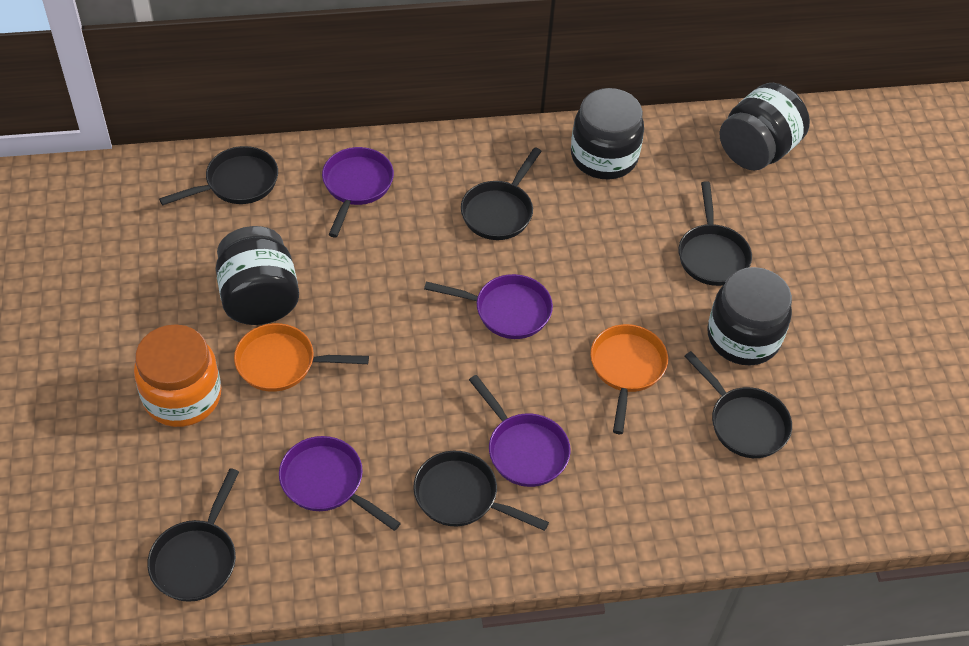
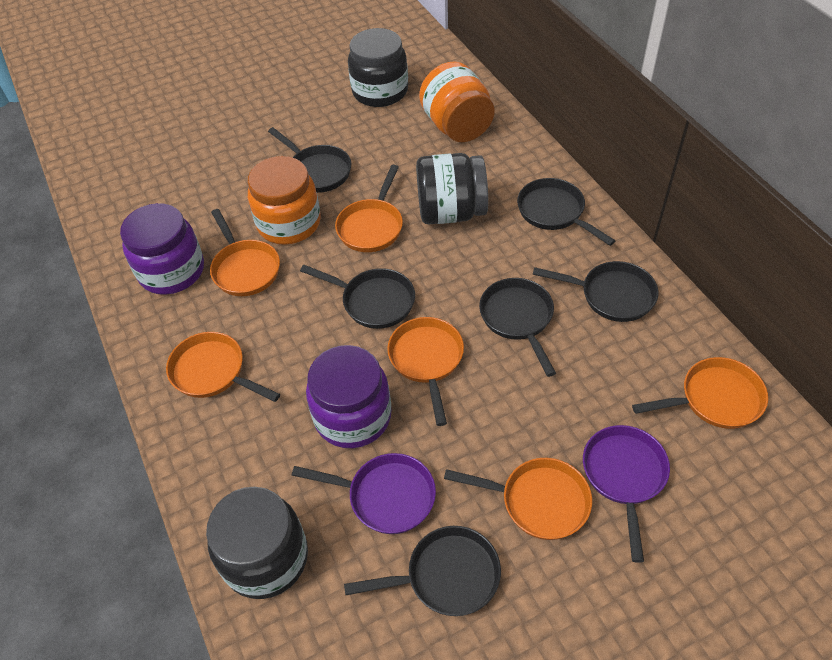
black jar: 4 -> 3
orange jar: 1 -> 2
orange pan: 2 -> 6
purple jar: 0 -> 2
purple pan: 4 -> 2

